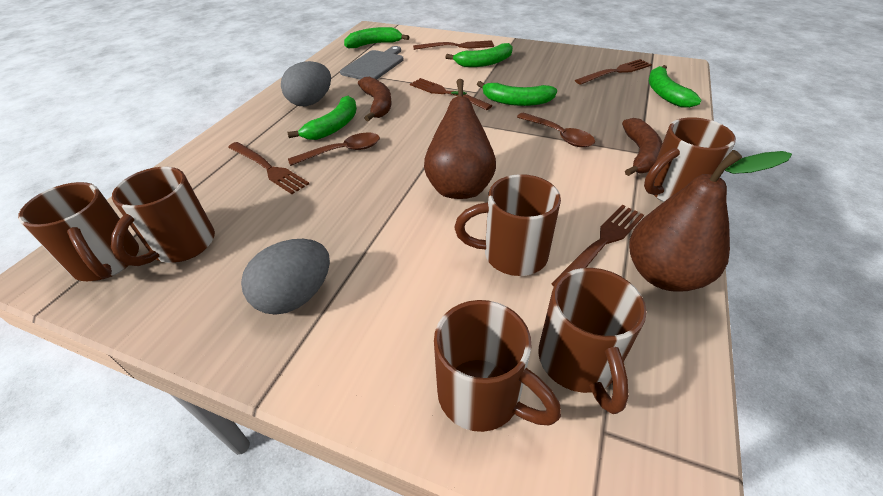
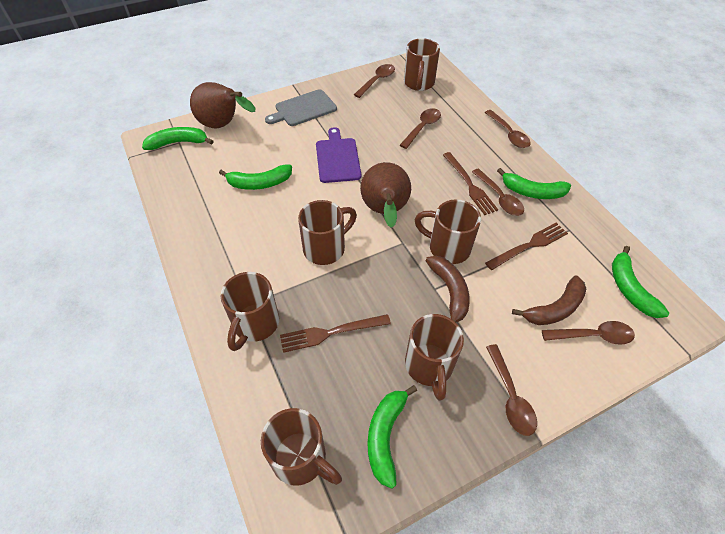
brown fork: 5 -> 3
brown spoon: 2 -> 6
grey egg: 2 -> 0
purple cutting board: 0 -> 1

